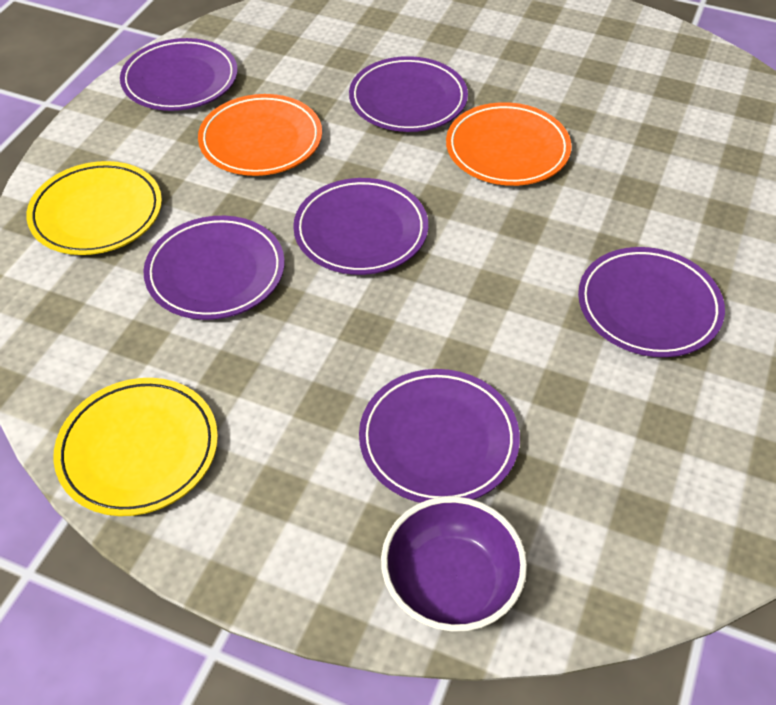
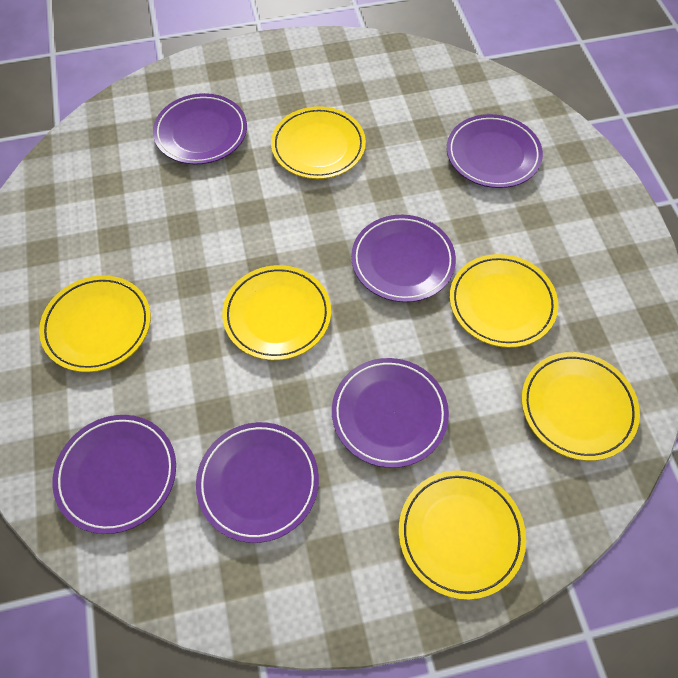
orange plate: 2 -> 0
purple bowl: 1 -> 0
yellow plate: 2 -> 6

